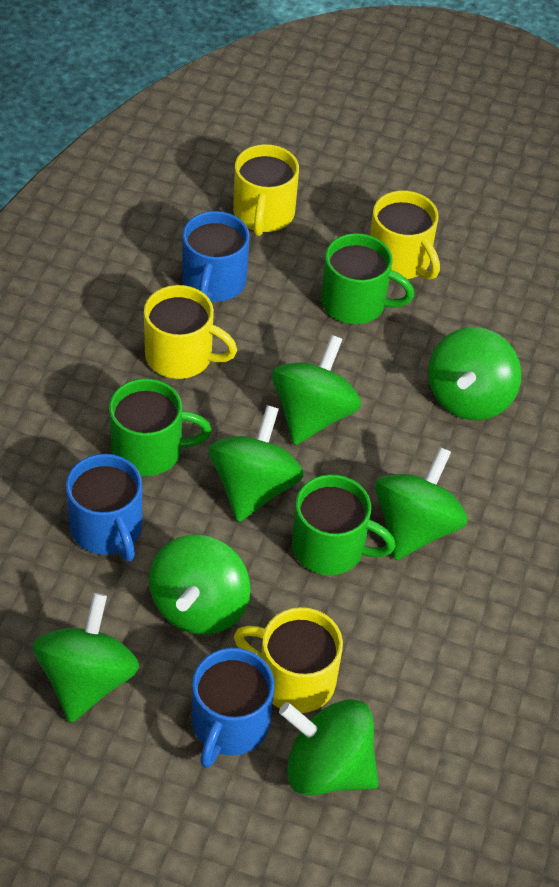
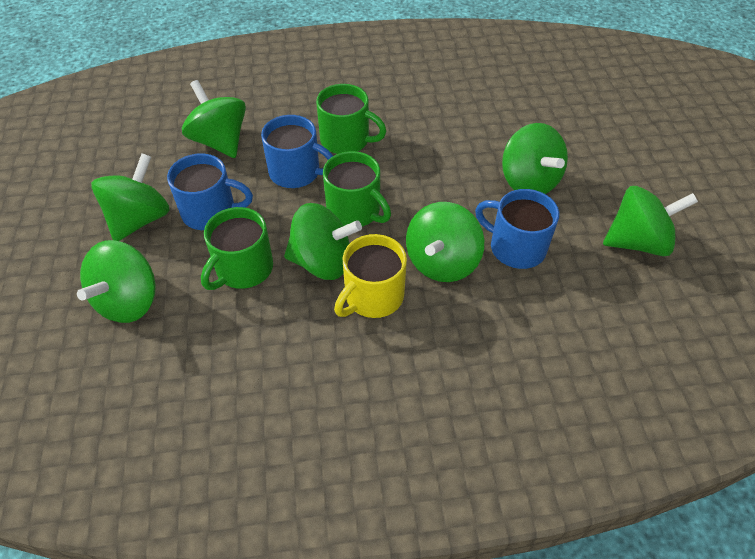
yellow mug: 4 -> 1

